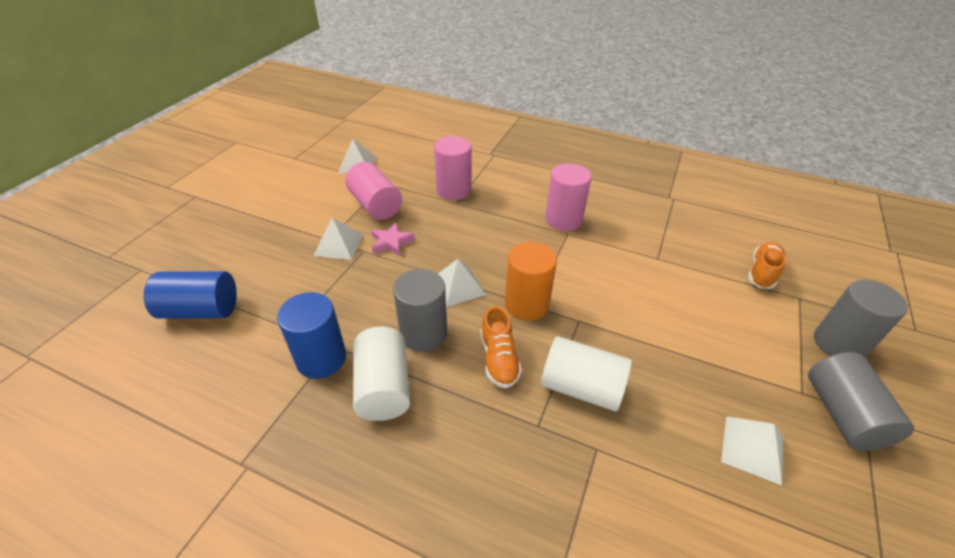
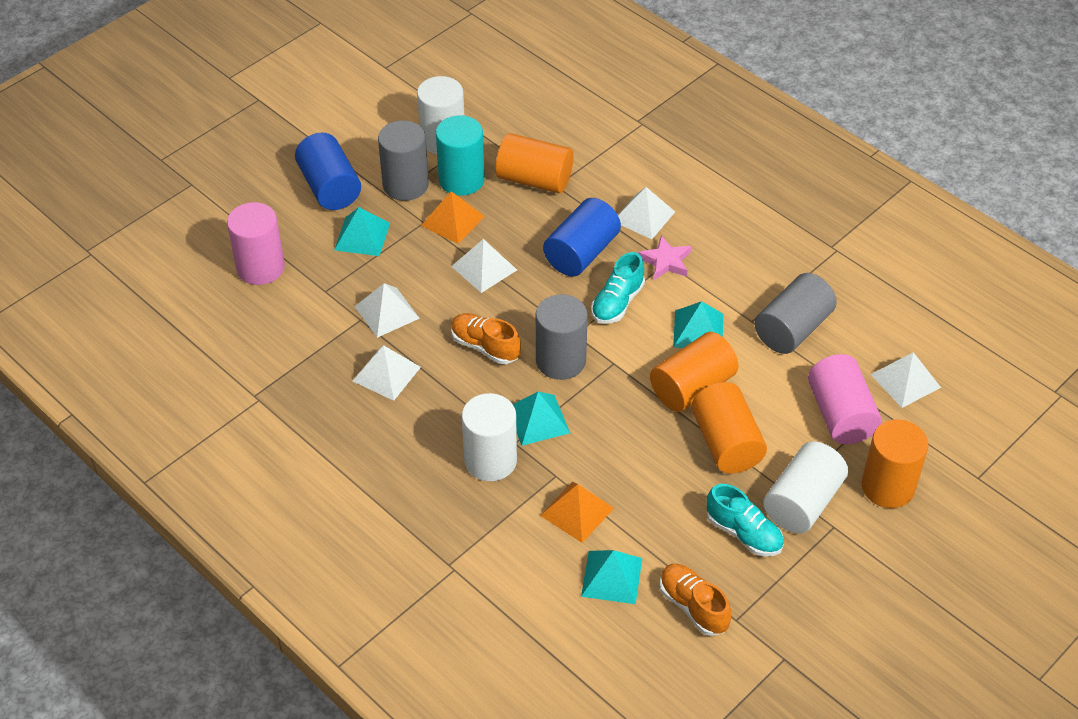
orange cylinder: 1 -> 4
orange pyramid: 0 -> 2
pink cylinder: 3 -> 2
turquoise cylinder: 0 -> 1
turquoise pyramid: 0 -> 4
turquoise shoe: 0 -> 2
white cylinder: 2 -> 3
white pyramid: 4 -> 5

